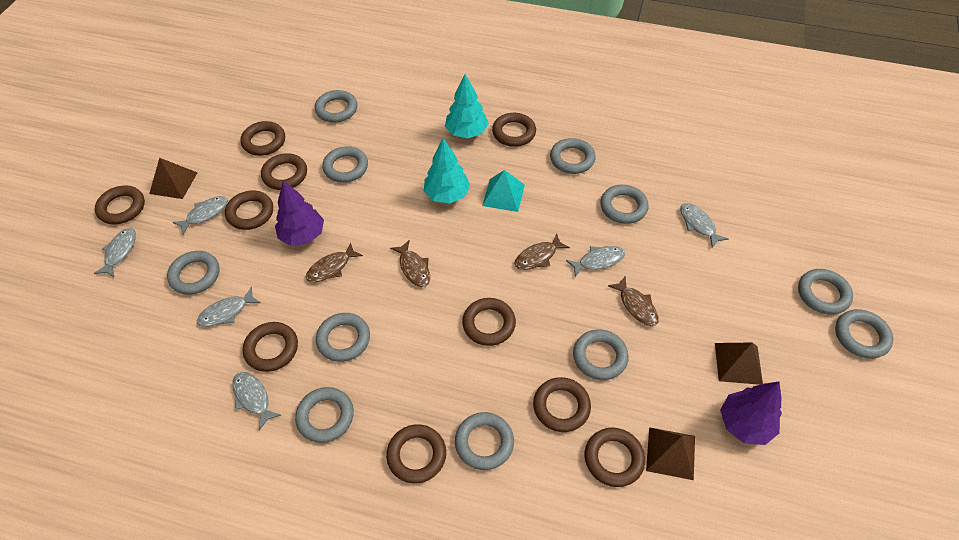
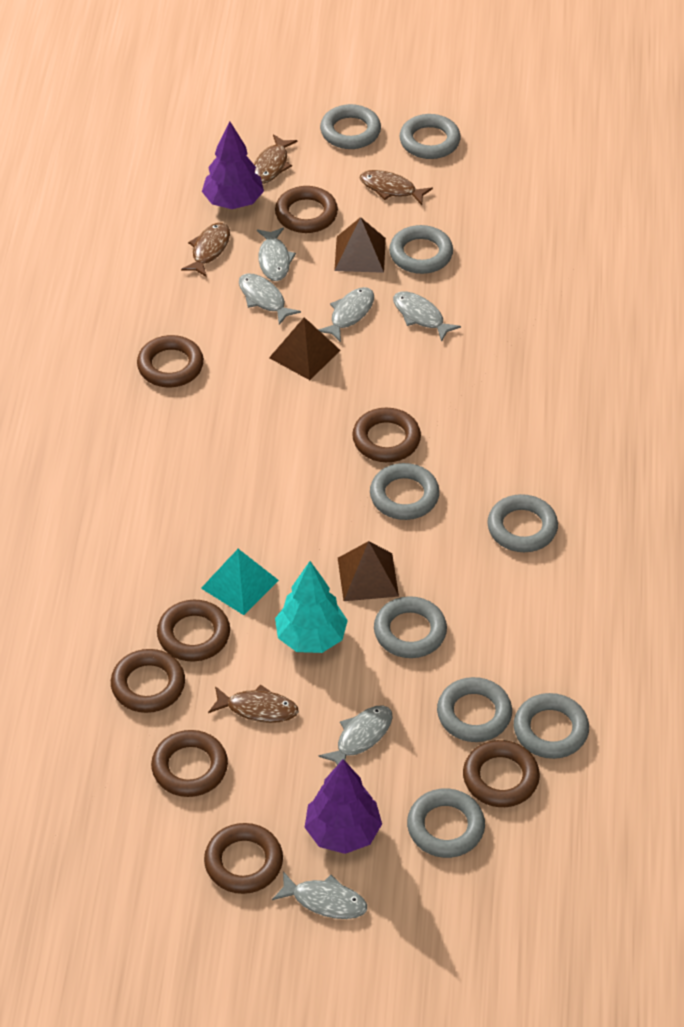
brown ring: 10 -> 8
grey ring: 11 -> 9
turquoise tree: 2 -> 1

